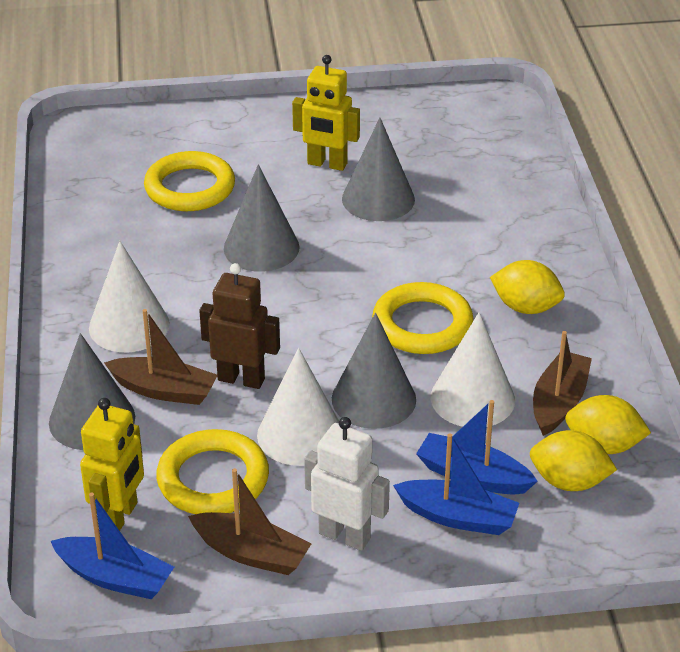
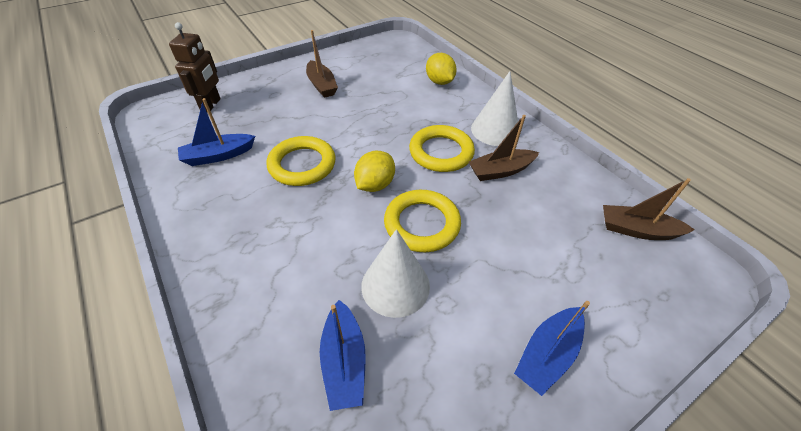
grey cone: 4 -> 0
white cone: 3 -> 2
white robot: 1 -> 0
yellow lemon: 3 -> 2
yellow robot: 2 -> 0

